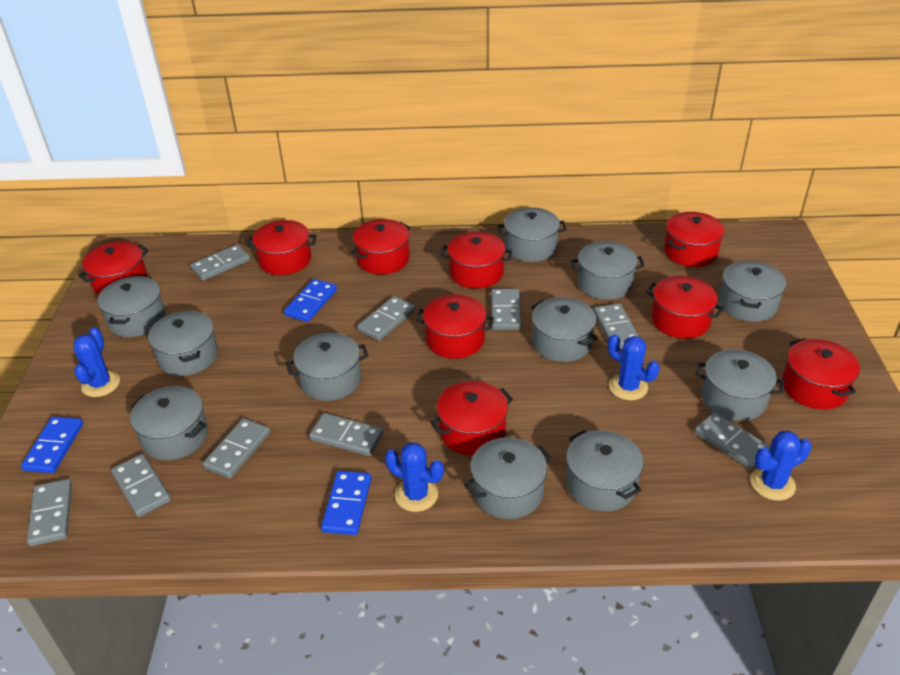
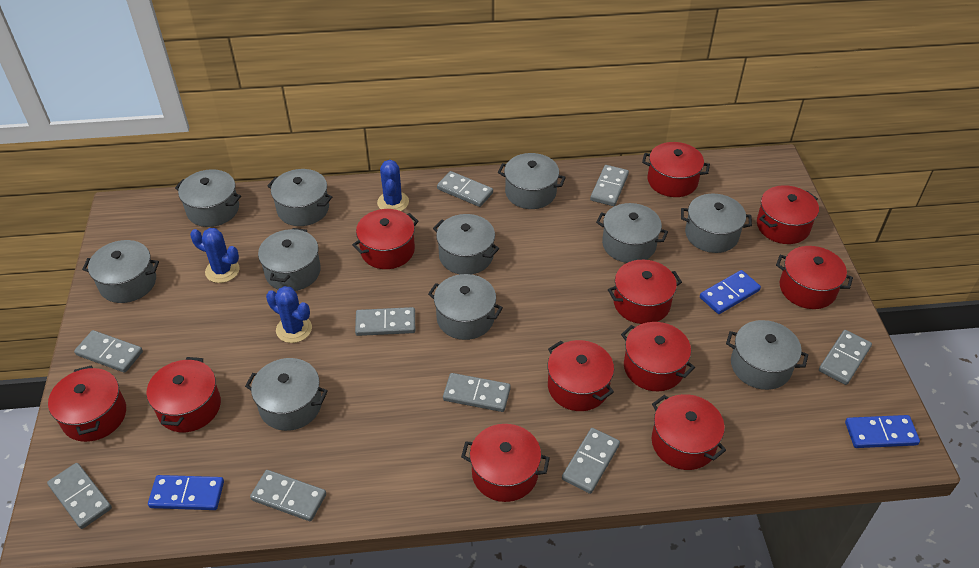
blue cactus: 4 -> 3
red pot: 9 -> 11

